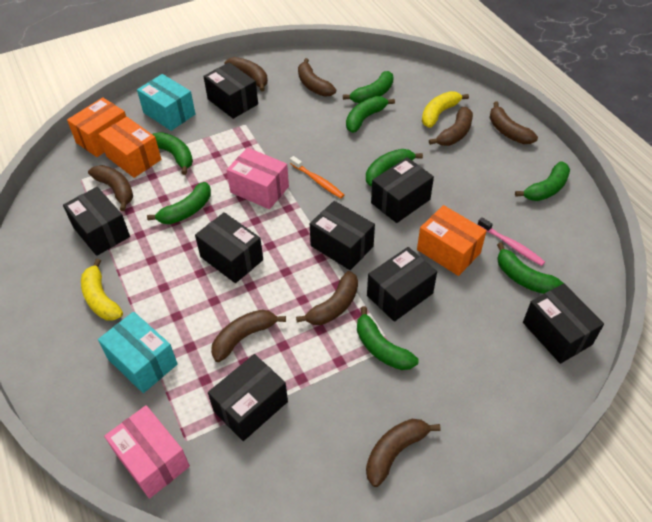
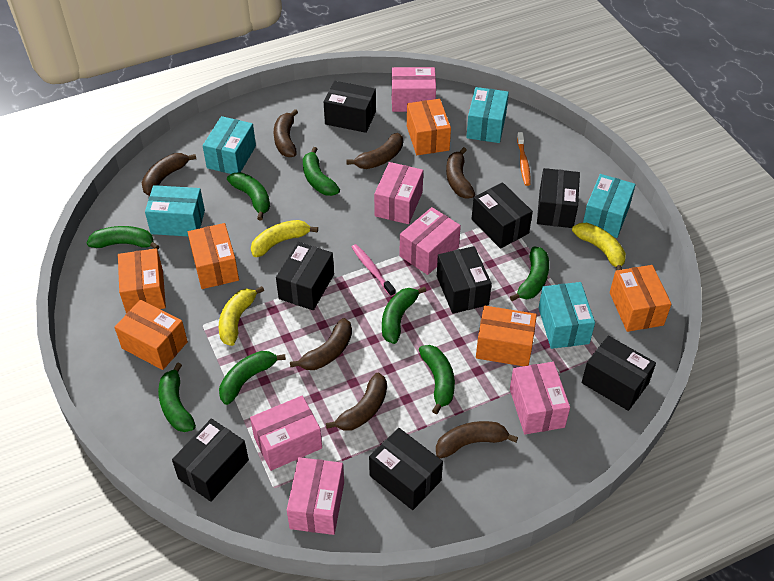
brown banana: 8 -> 7
orange box: 3 -> 6
pink box: 2 -> 6
turquoise box: 2 -> 5
yellow banana: 2 -> 3

